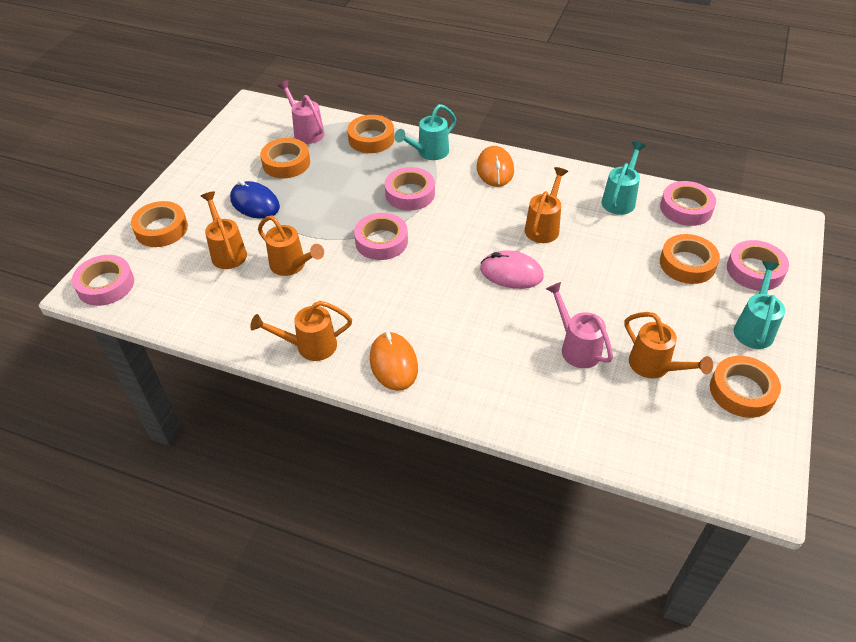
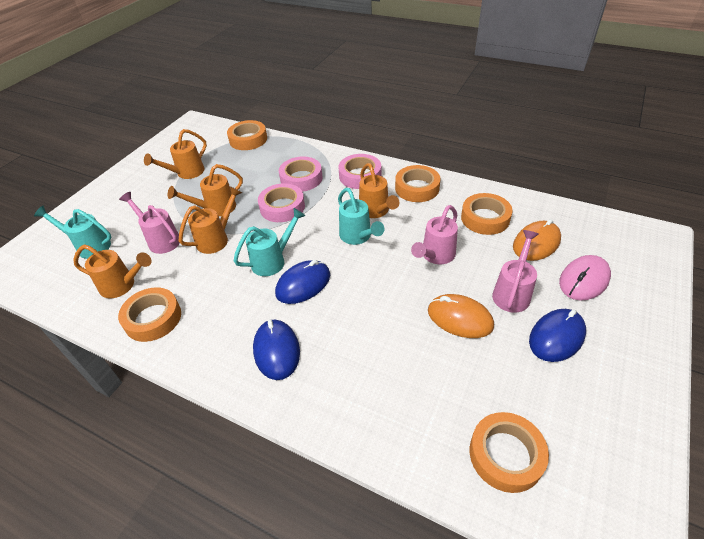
blue mouse: 1 -> 3
pink tape: 5 -> 3
pink watering can: 2 -> 3

